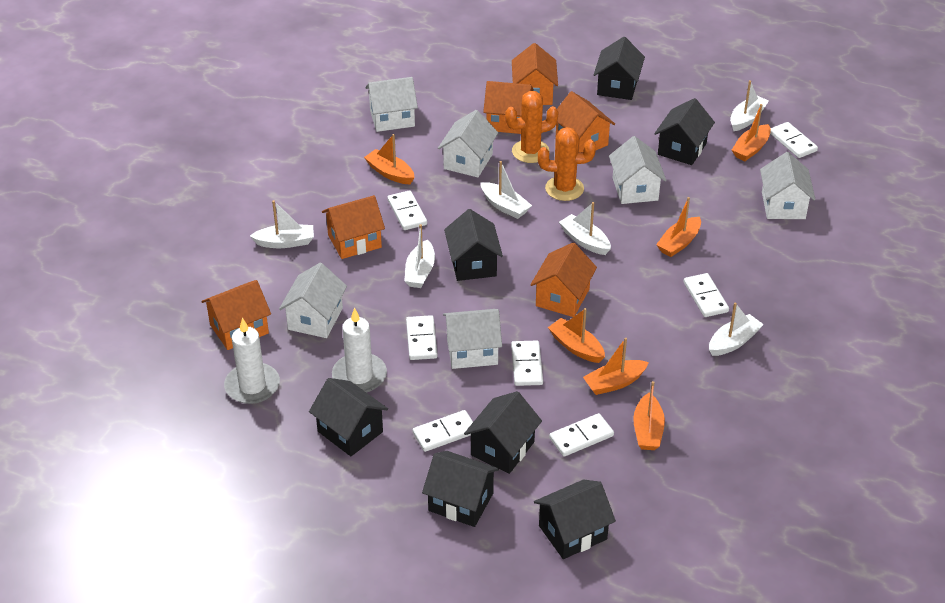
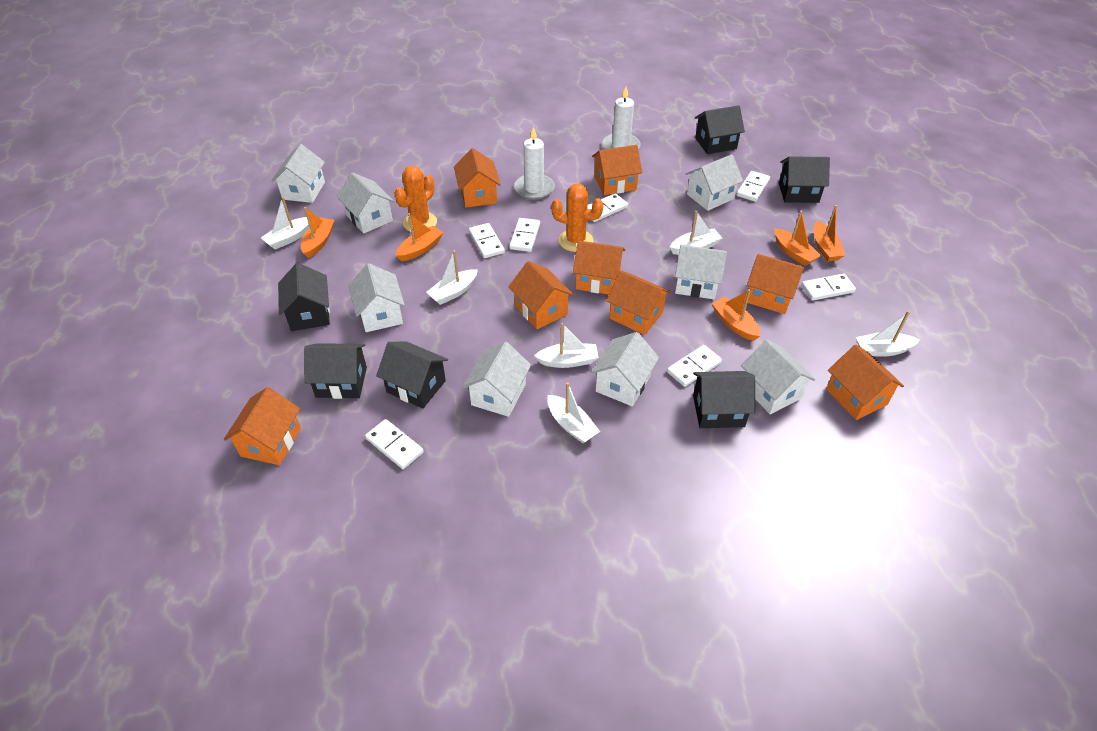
black house: 7 -> 6
orange boat: 6 -> 5
orange house: 6 -> 8
white house: 6 -> 8

